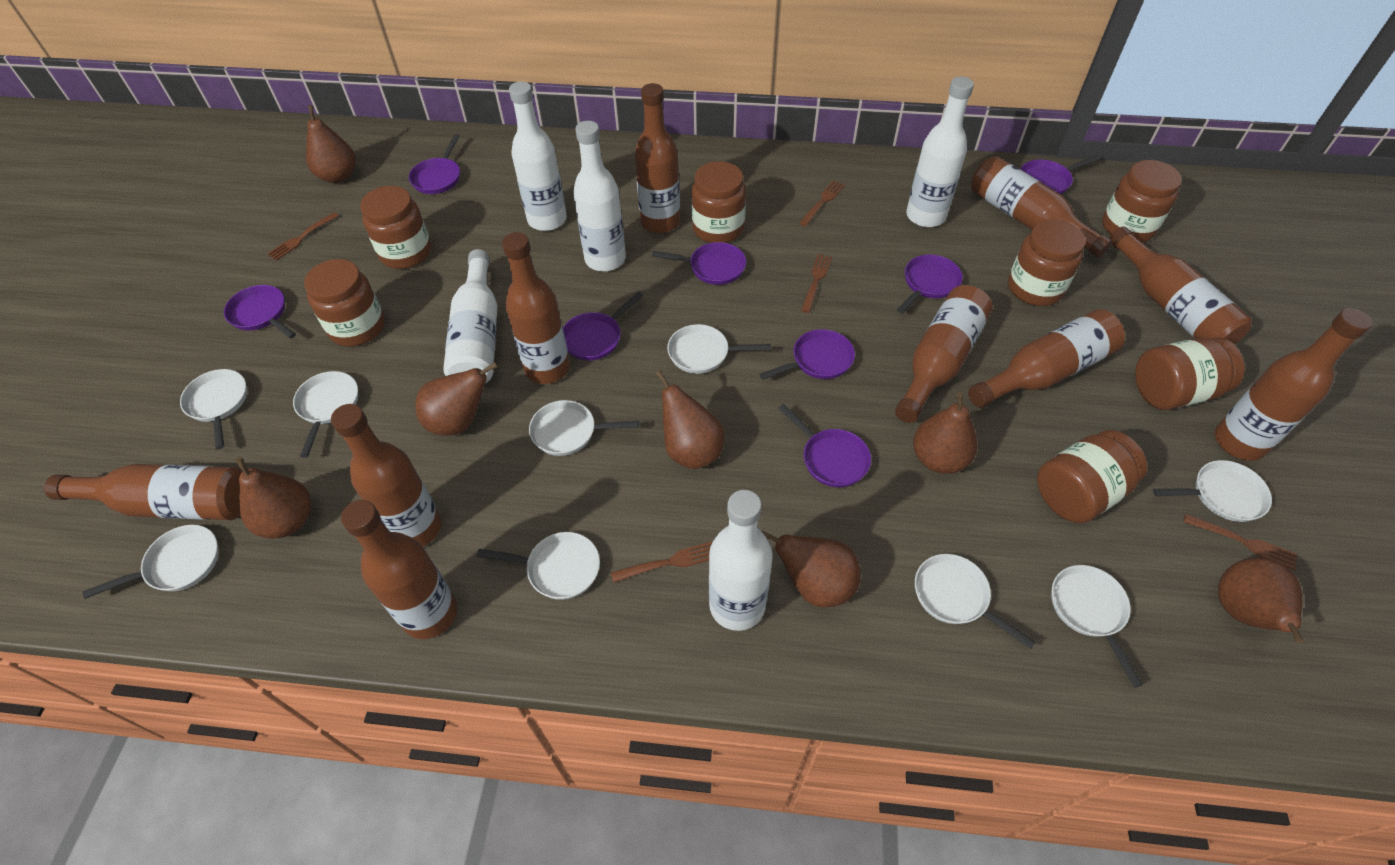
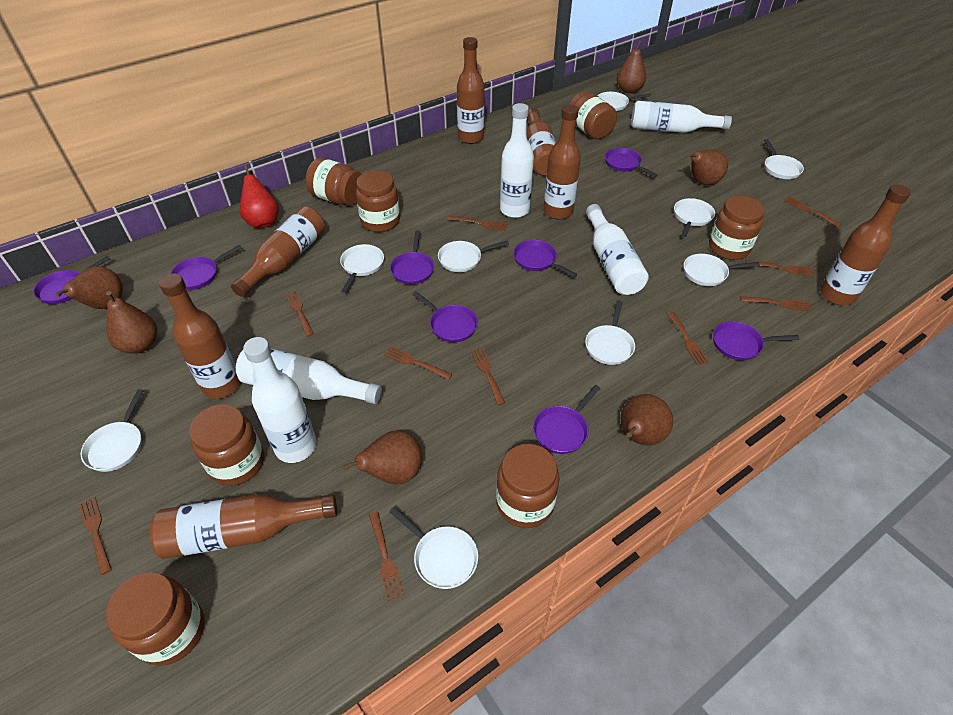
brown bottle: 10 -> 7
brown fork: 5 -> 10
brown pear: 7 -> 6
red pear: 0 -> 1

